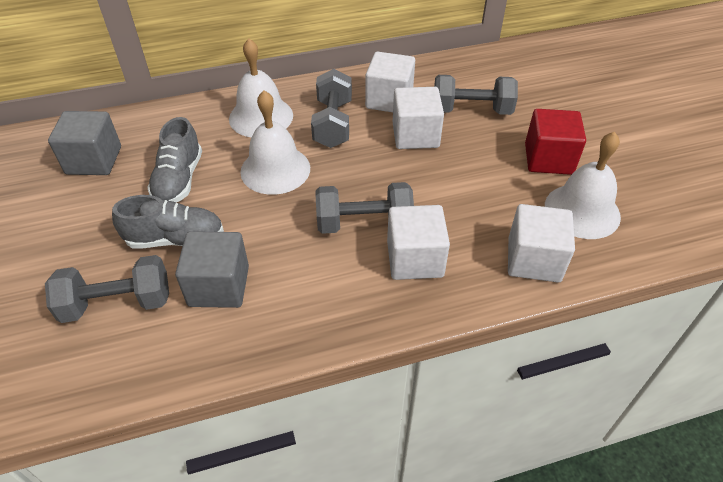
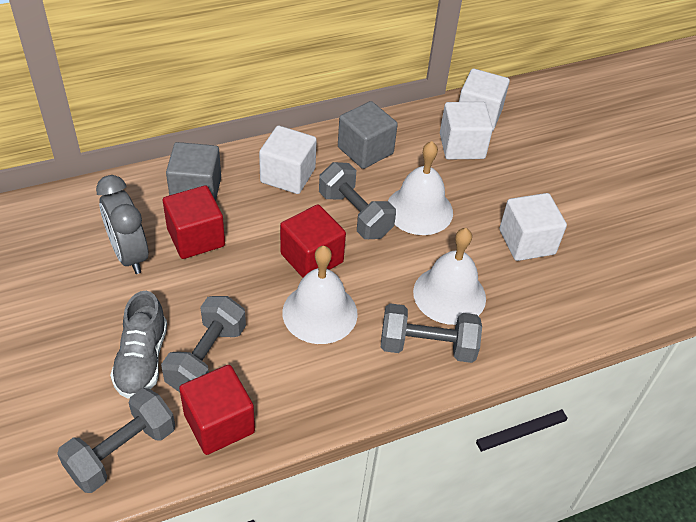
grey clock: 0 -> 1
grey shoe: 2 -> 1
red cube: 1 -> 3

